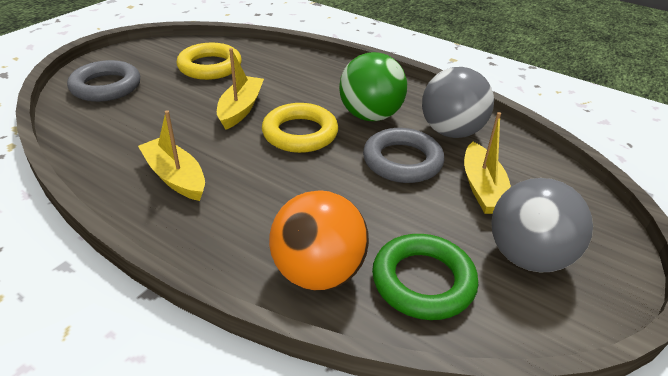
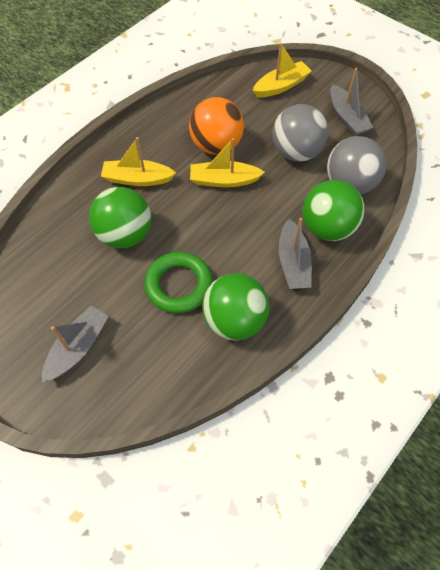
green ball: 1 -> 3
grey boat: 0 -> 3
grey ring: 2 -> 0
yellow ring: 2 -> 0

